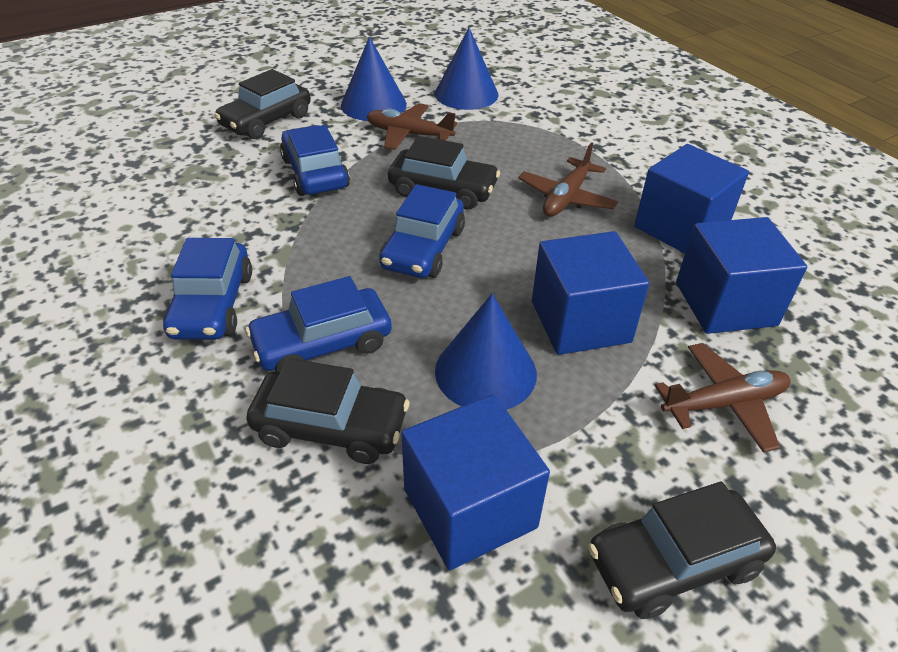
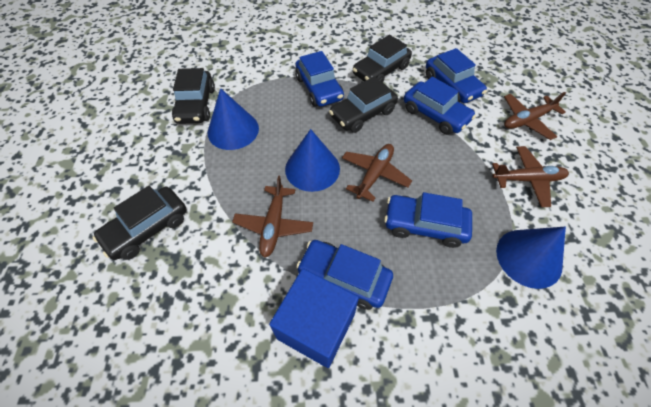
blue car: 4 -> 5
blue cube: 4 -> 1
brown plane: 3 -> 4

